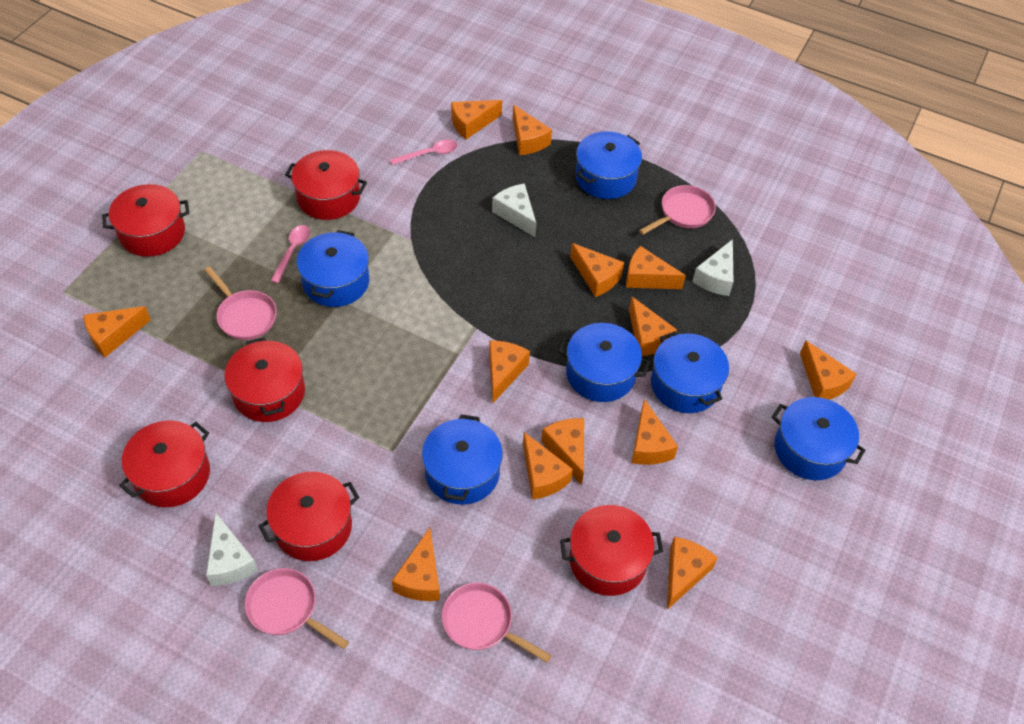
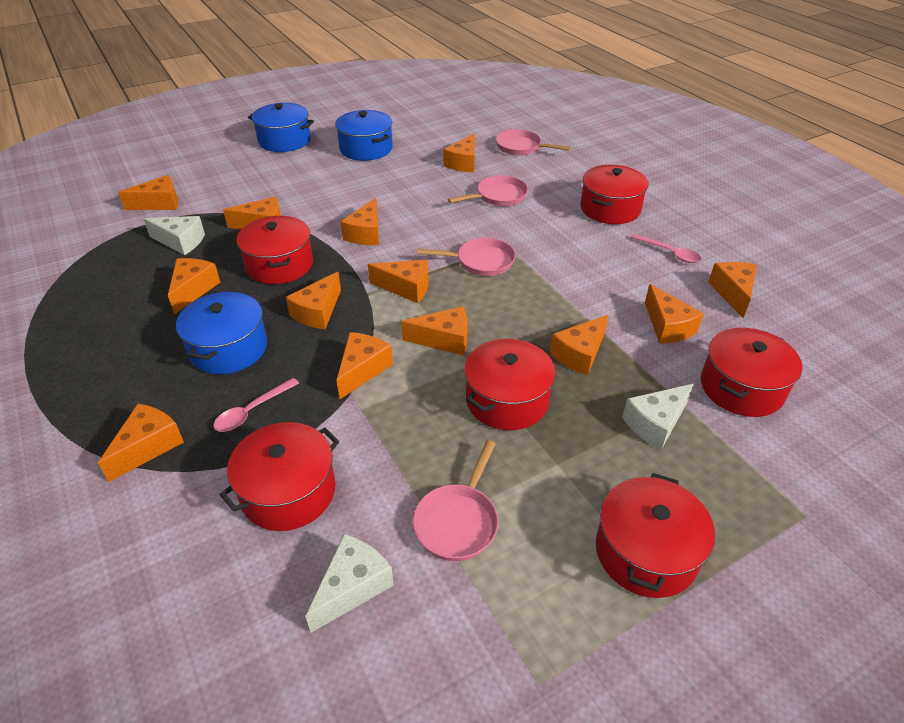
blue pot: 6 -> 3

